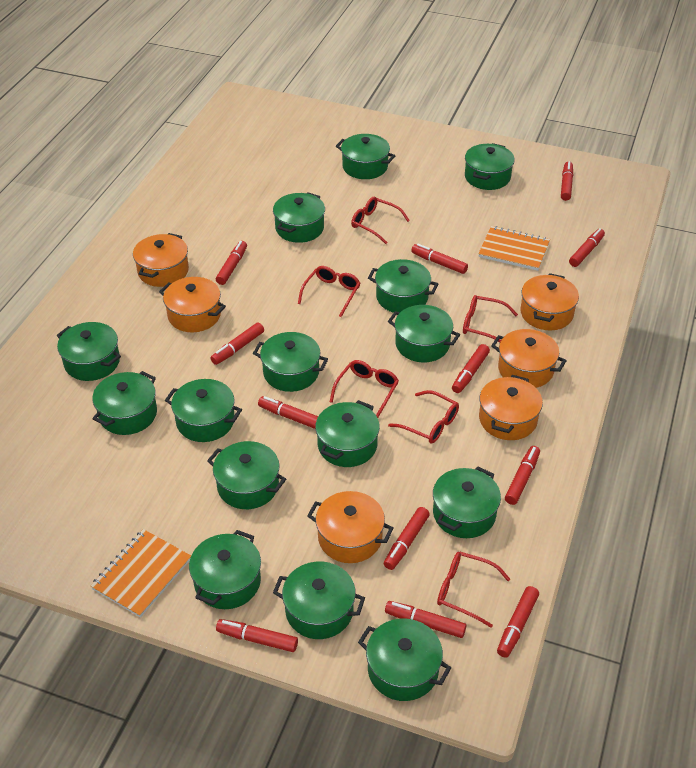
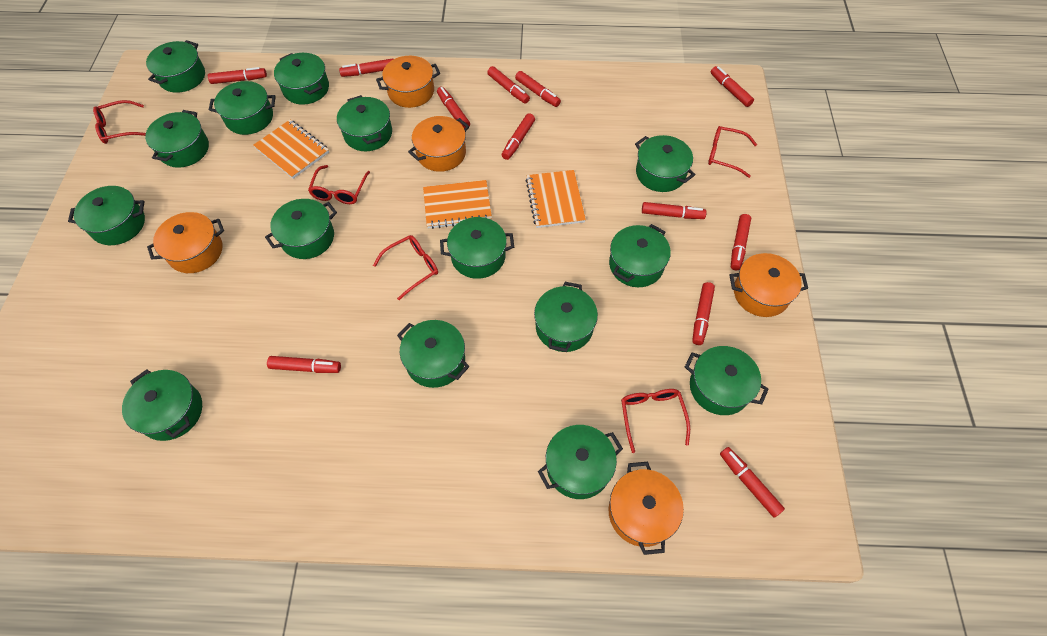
orange notebook: 2 -> 3
orange pot: 6 -> 5
red glasses: 6 -> 5

